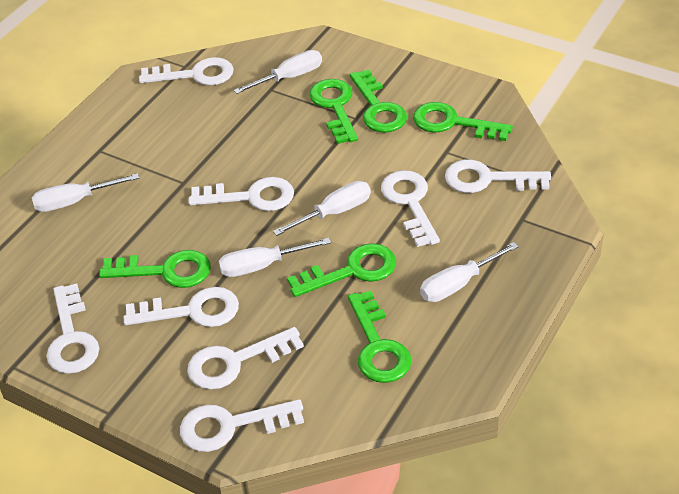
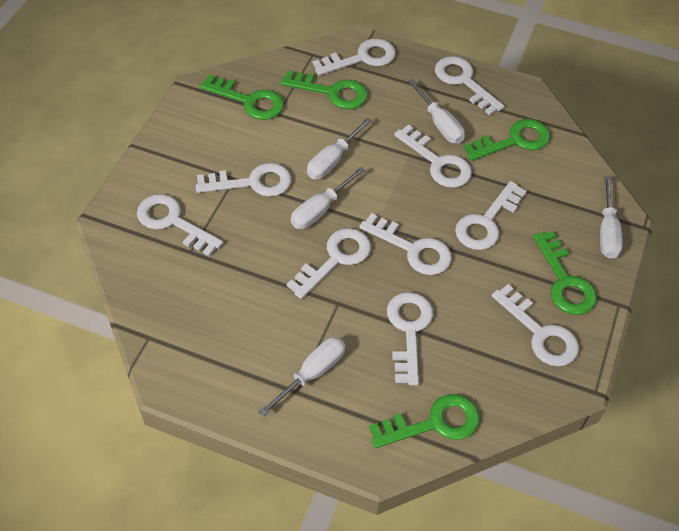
green key: 6 -> 5
white key: 8 -> 10

